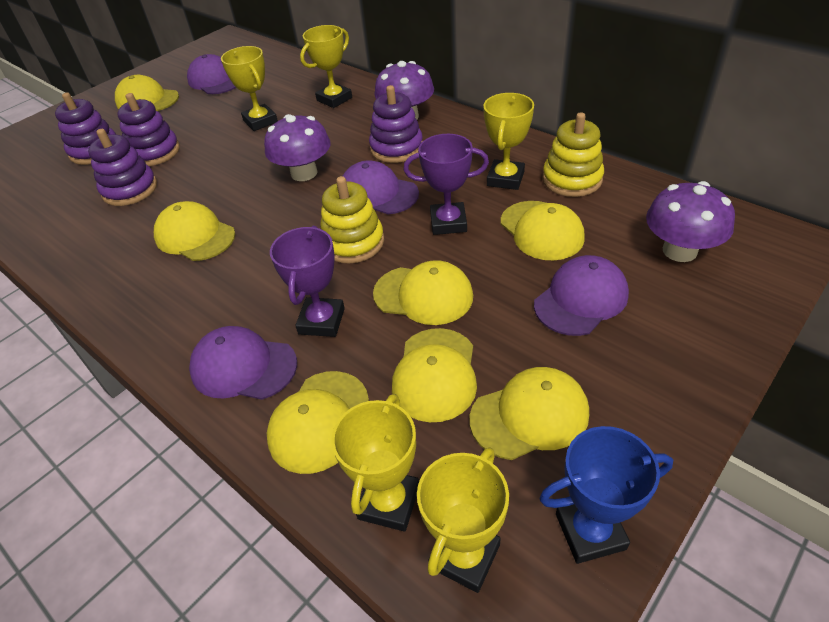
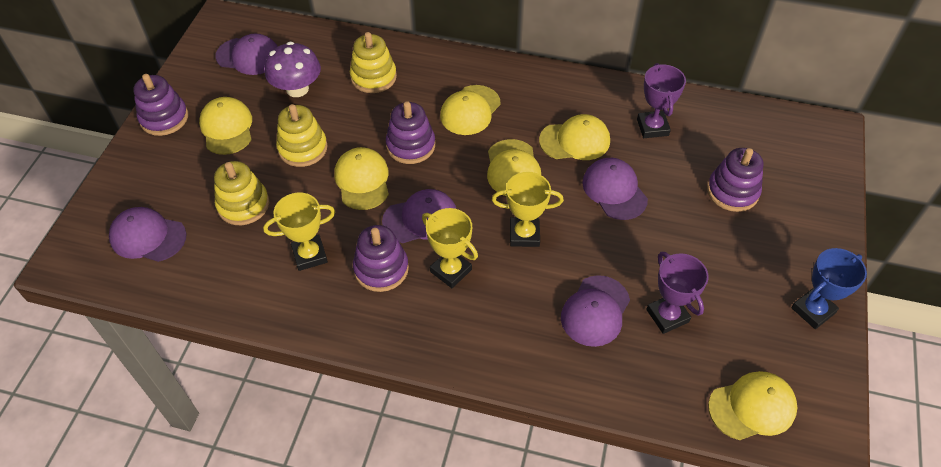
purple cap: 4 -> 5
purple mushroom: 3 -> 1
yellow cap: 7 -> 6
yellow stacking toy: 2 -> 3
yellow trophy: 5 -> 3

